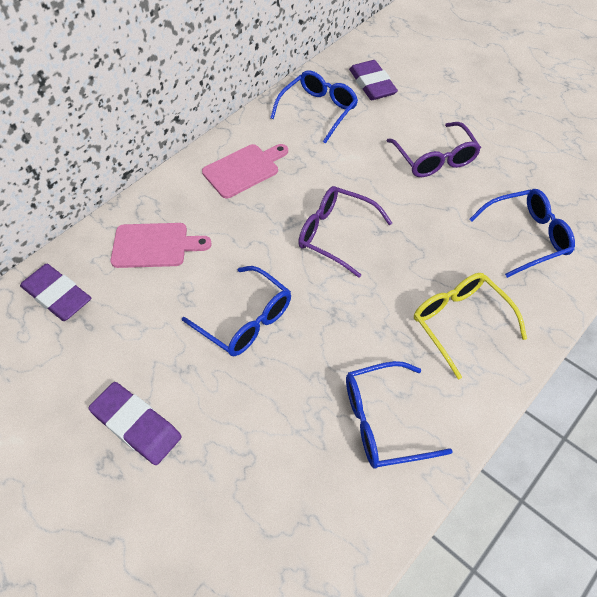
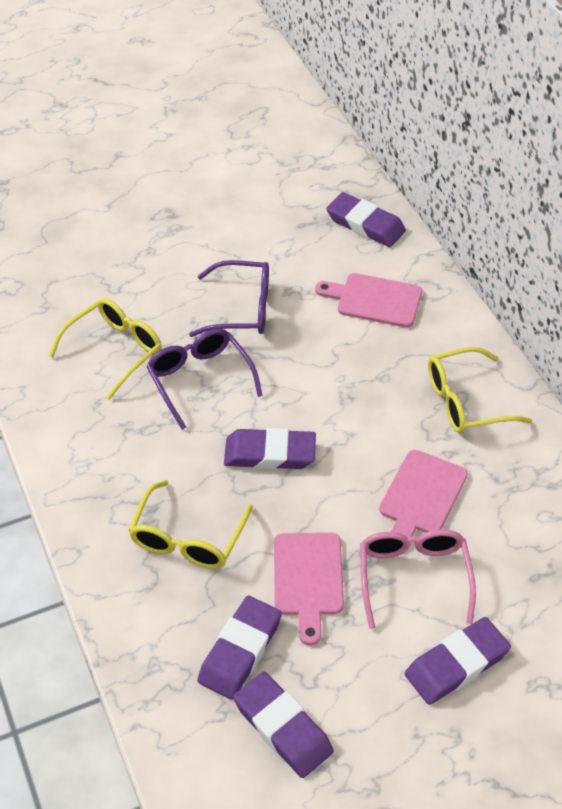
blue glasses: 4 -> 0
pink cutting board: 2 -> 3
pink glasses: 0 -> 1
purple eraser: 3 -> 5
yellow glasses: 1 -> 3

